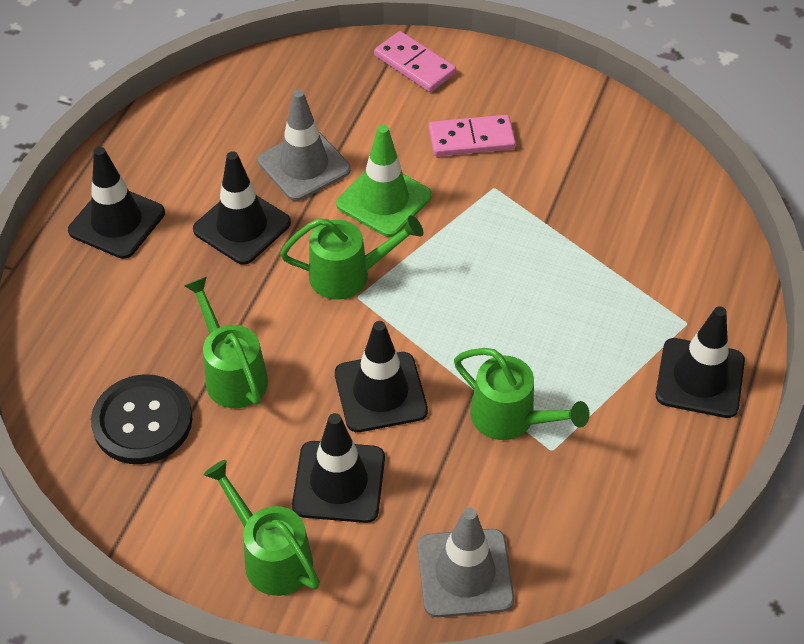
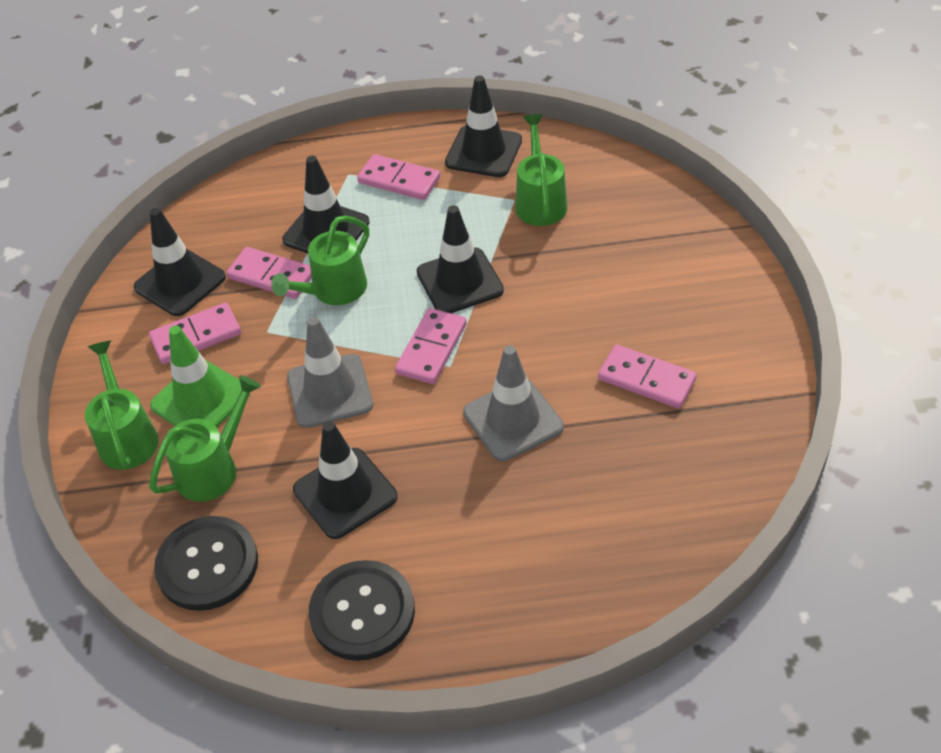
black button: 1 -> 2
pink domino: 2 -> 5

